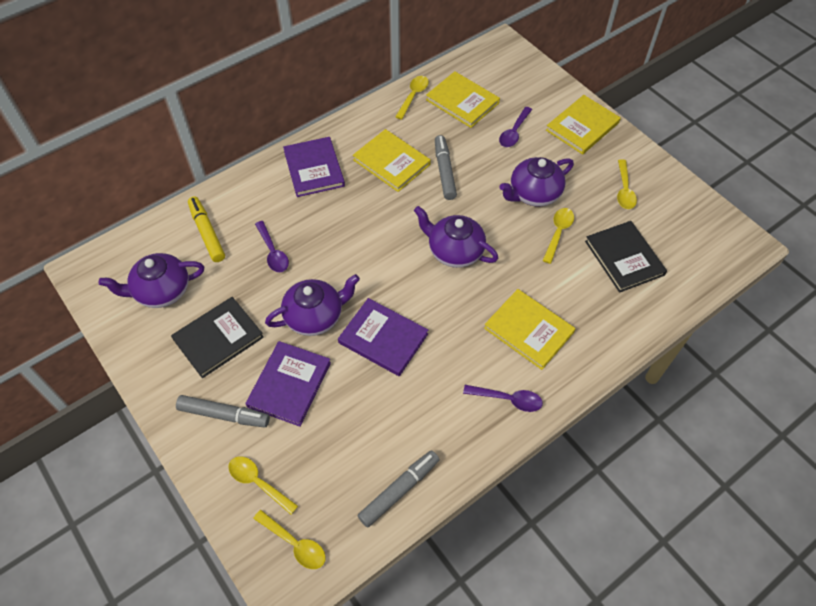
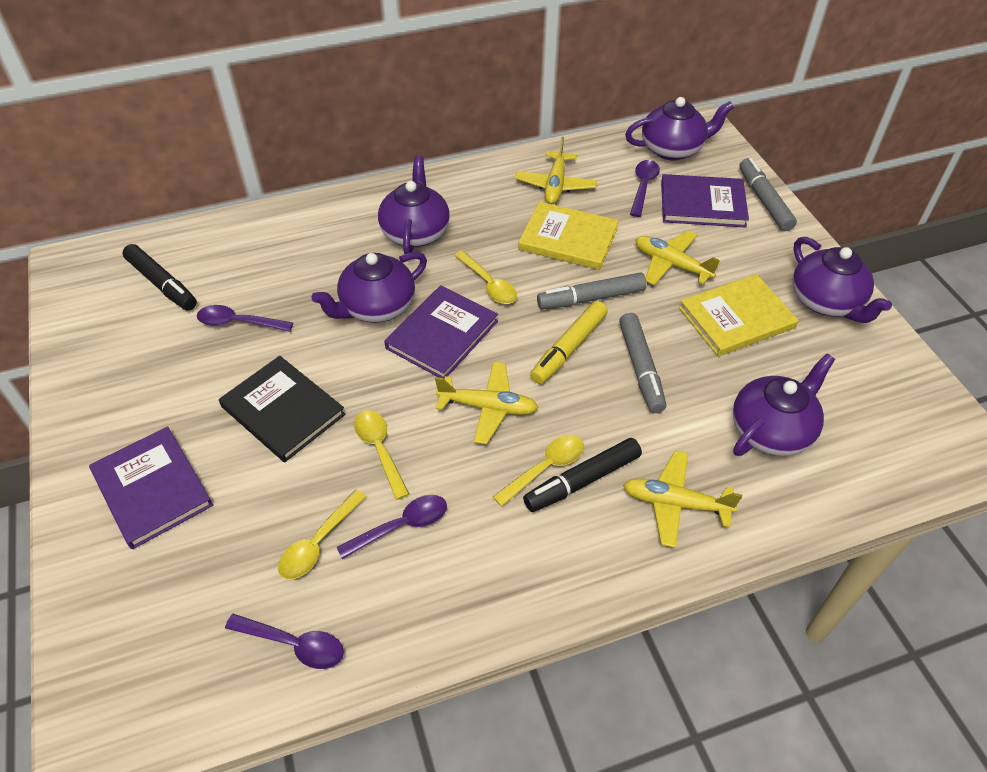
black book: 2 -> 1
black marker: 0 -> 2
purple spoon: 3 -> 4
purple teapot: 4 -> 5
yellow book: 4 -> 2
yellow plane: 0 -> 4
yellow spoon: 5 -> 4

